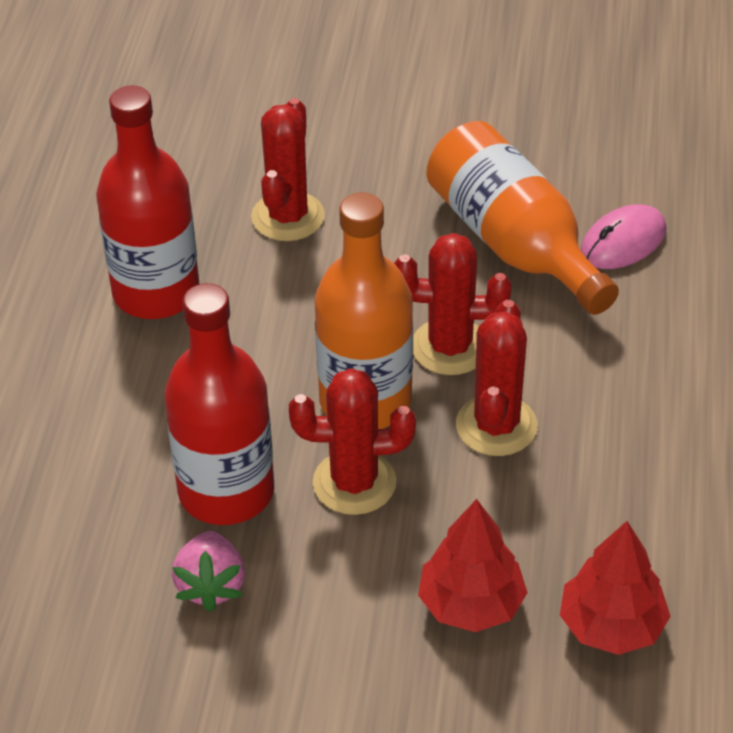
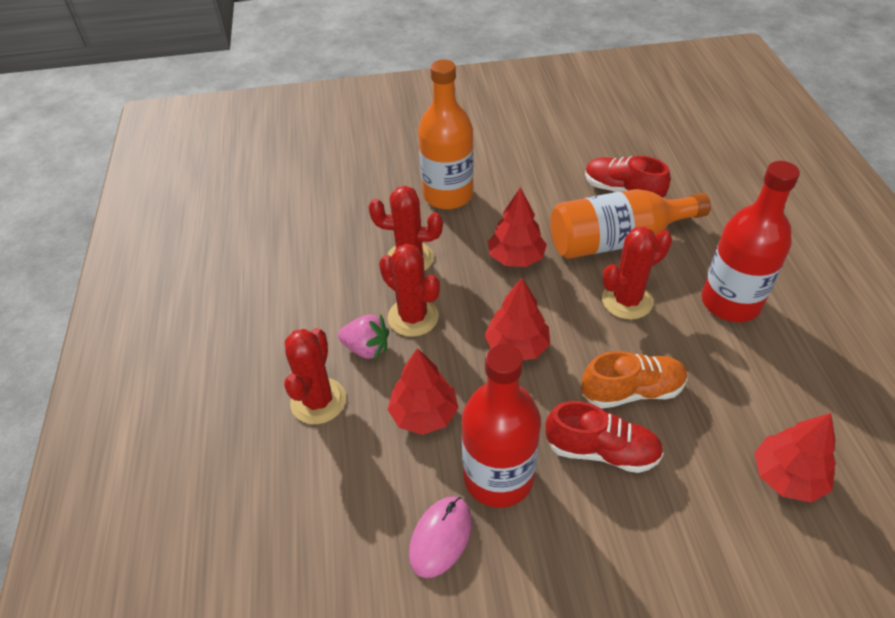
orange shoe: 0 -> 1
red shoe: 0 -> 2
red tree: 2 -> 4

